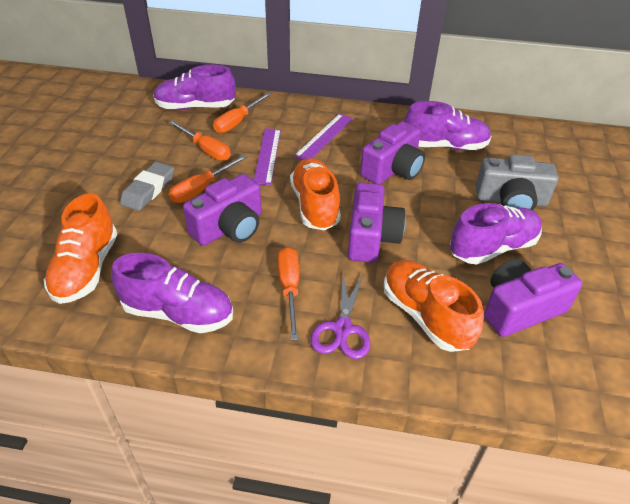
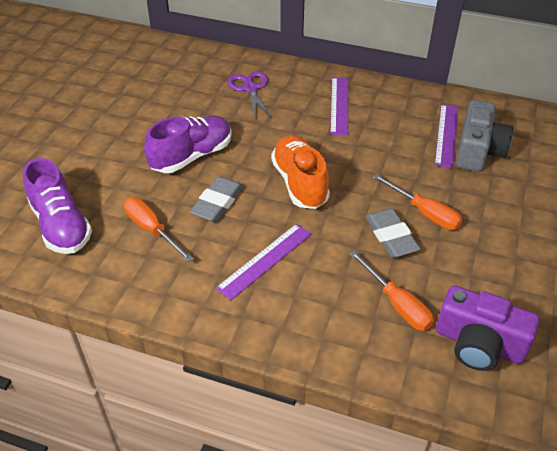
grey eraser: 1 -> 2
orange screwdriver: 4 -> 3
orange shoe: 3 -> 1
purple camera: 4 -> 1
purple ruler: 2 -> 3
purple shoe: 4 -> 2

